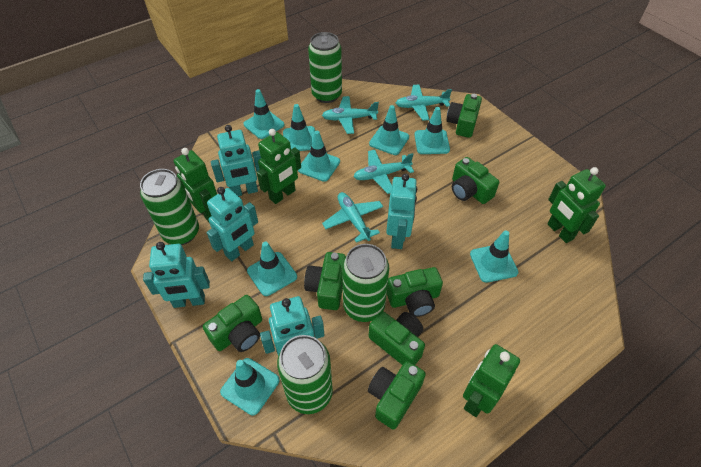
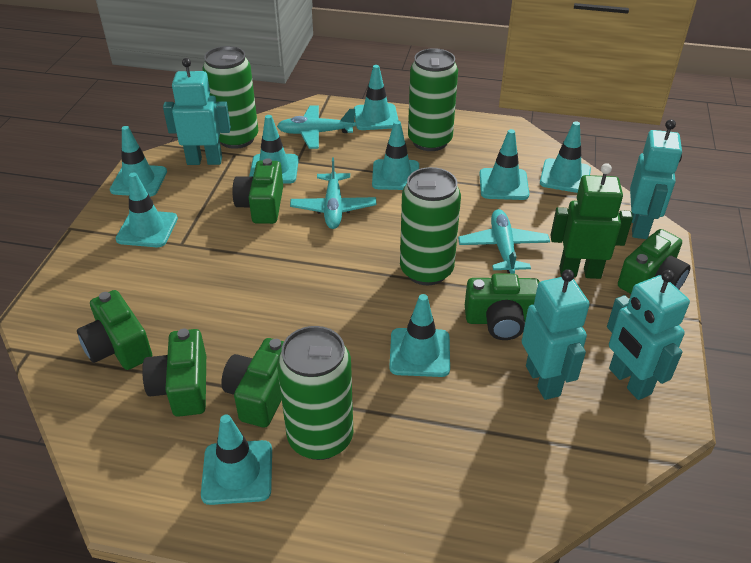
green camera: 7 -> 6
green robot: 4 -> 1
turquoise plane: 4 -> 3
turquoise robot: 5 -> 4
turquoise traffic cone: 8 -> 9

